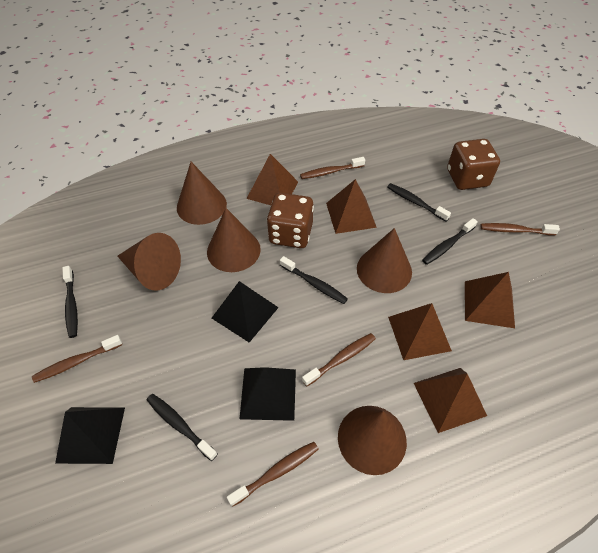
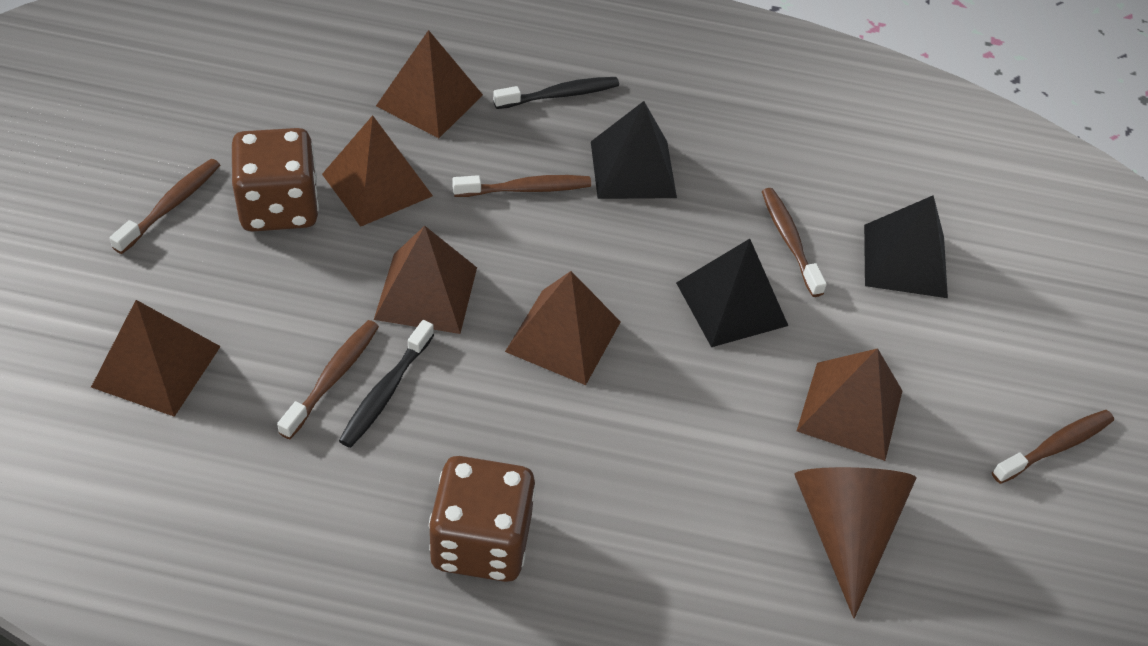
black toothbrush: 5 -> 2
brown cone: 5 -> 1
brown pyramid: 5 -> 6

